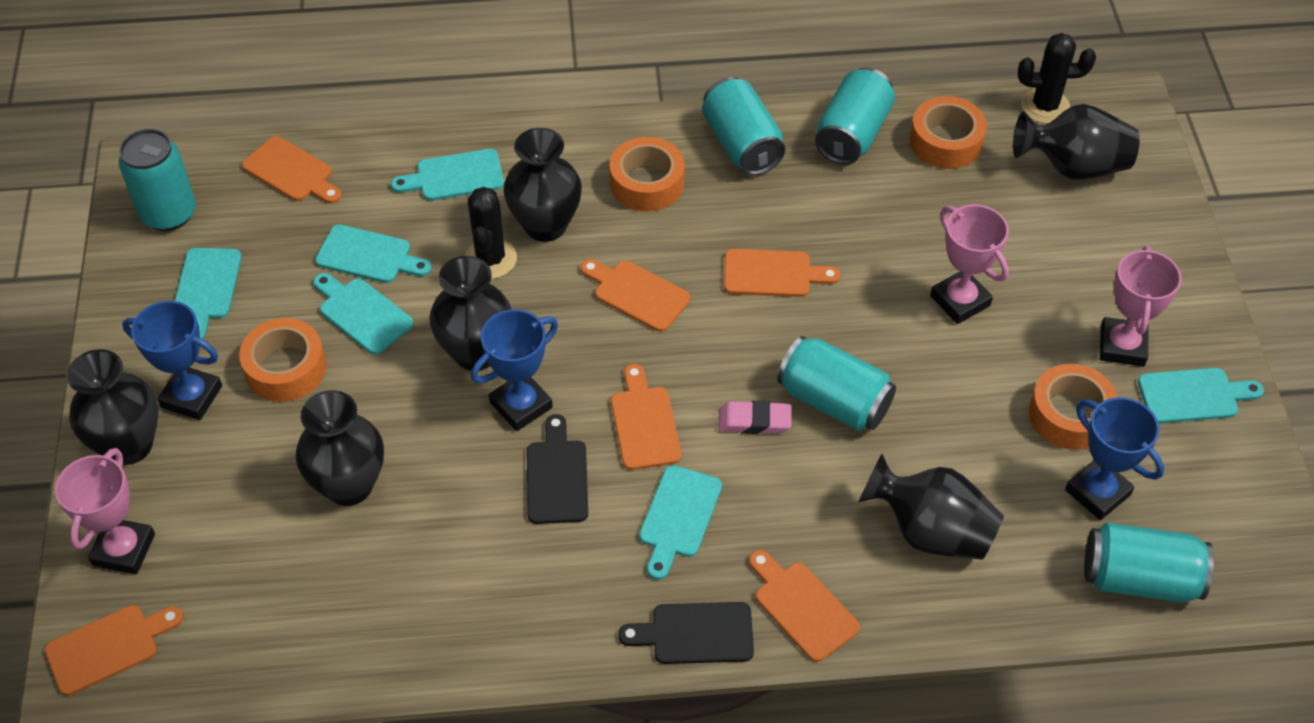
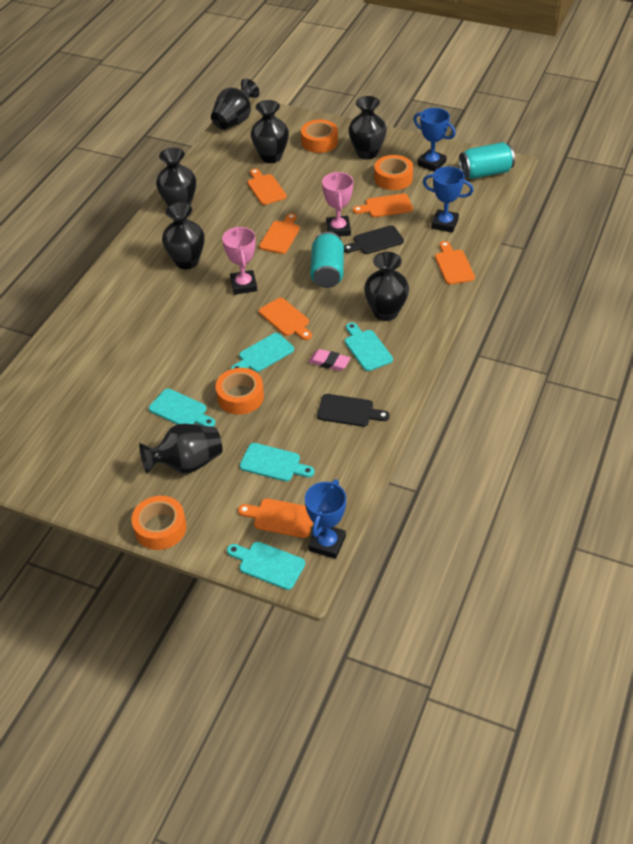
black cactus: 2 -> 0
black vase: 6 -> 7
pink trophy: 3 -> 2
turquoise can: 5 -> 2
turquoise cutting board: 6 -> 5

